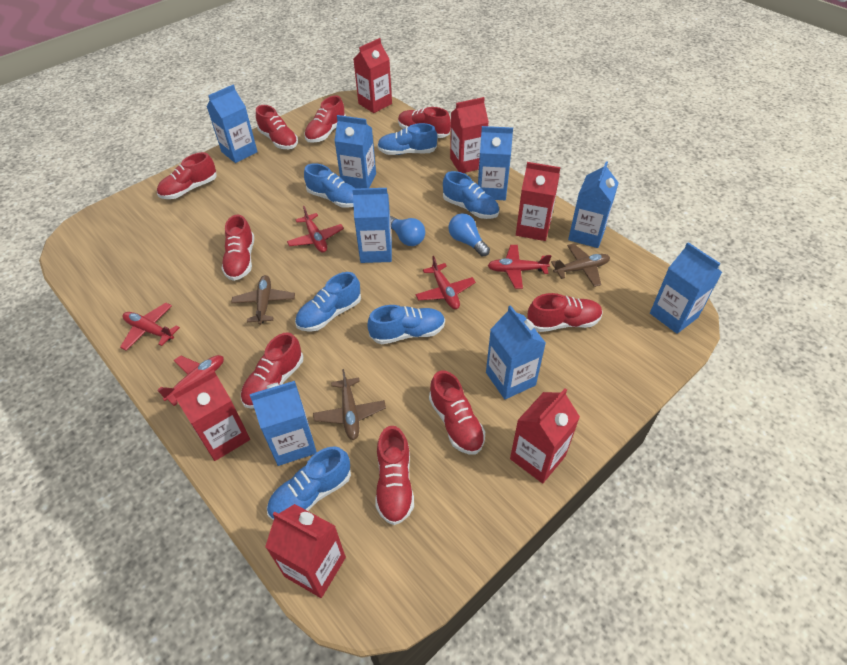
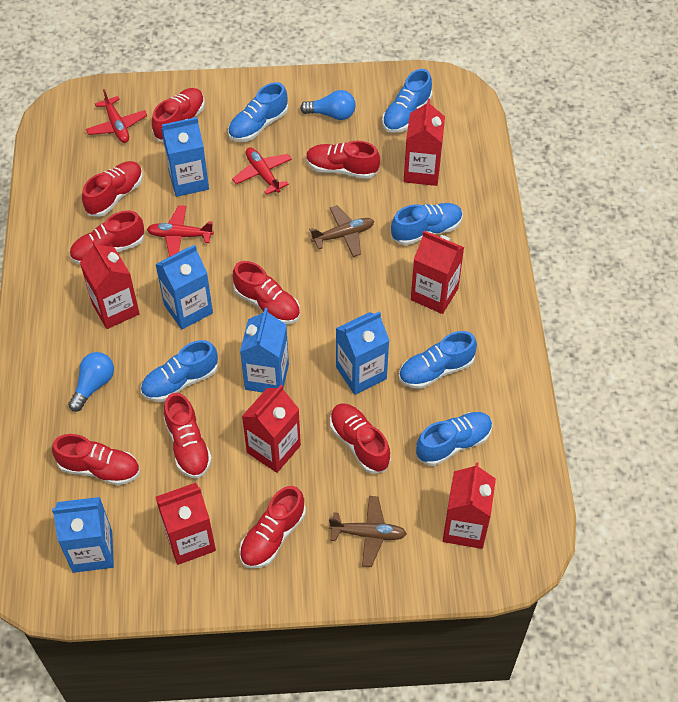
blue carton: 8 -> 5
brown plane: 3 -> 2
red plane: 5 -> 3

